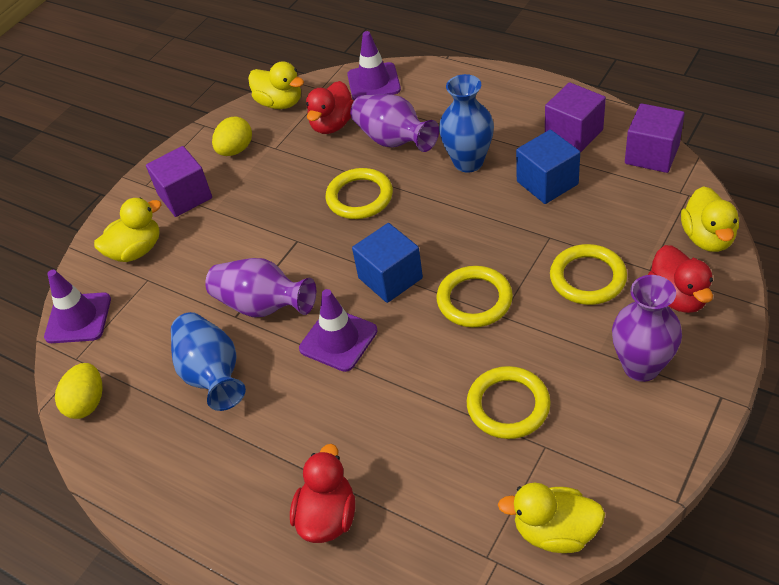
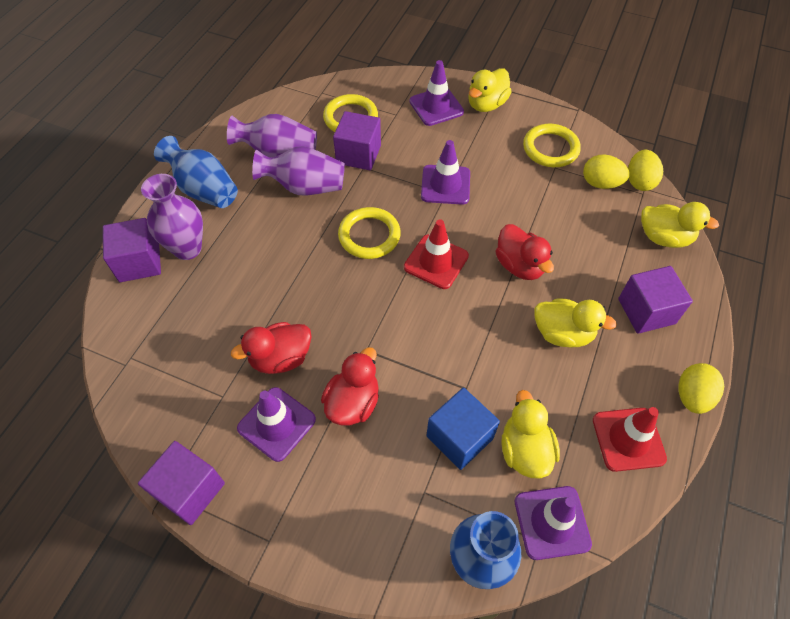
blue cube: 2 -> 1
purple cube: 3 -> 4
purple traffic cone: 3 -> 4
red traffic cone: 0 -> 2
yellow egg: 2 -> 3
yellow ring: 4 -> 3

